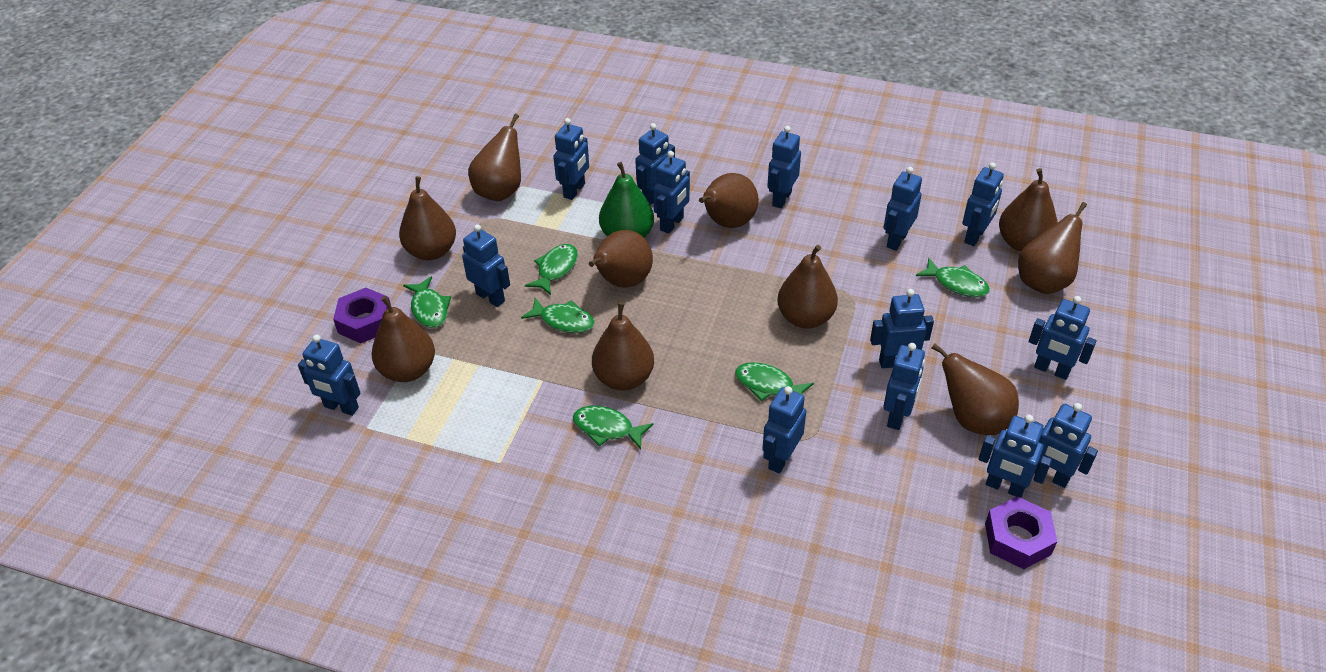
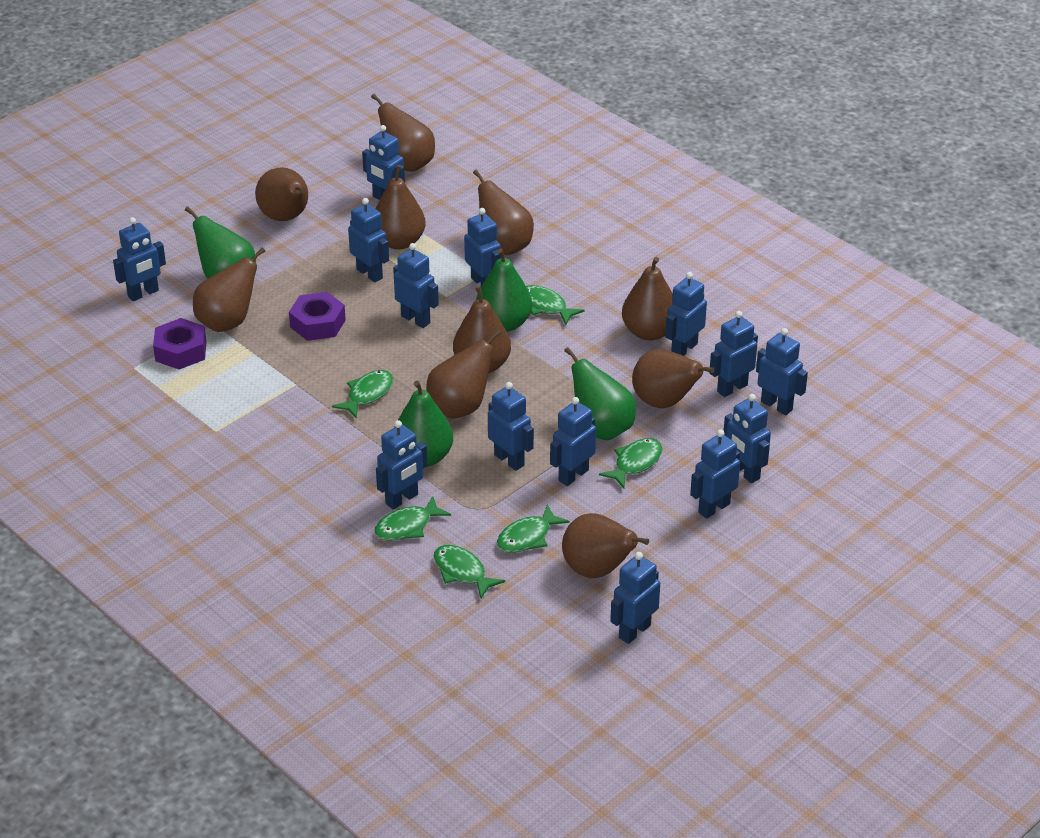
green pear: 1 -> 4

